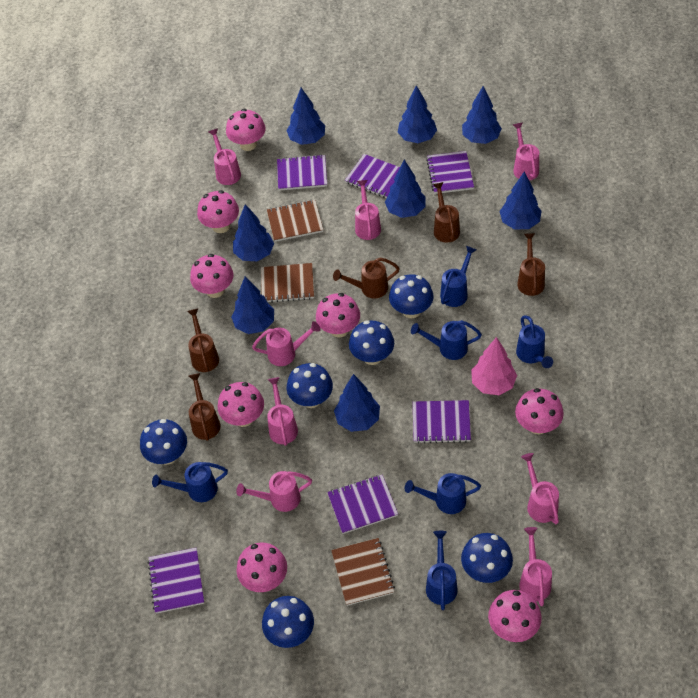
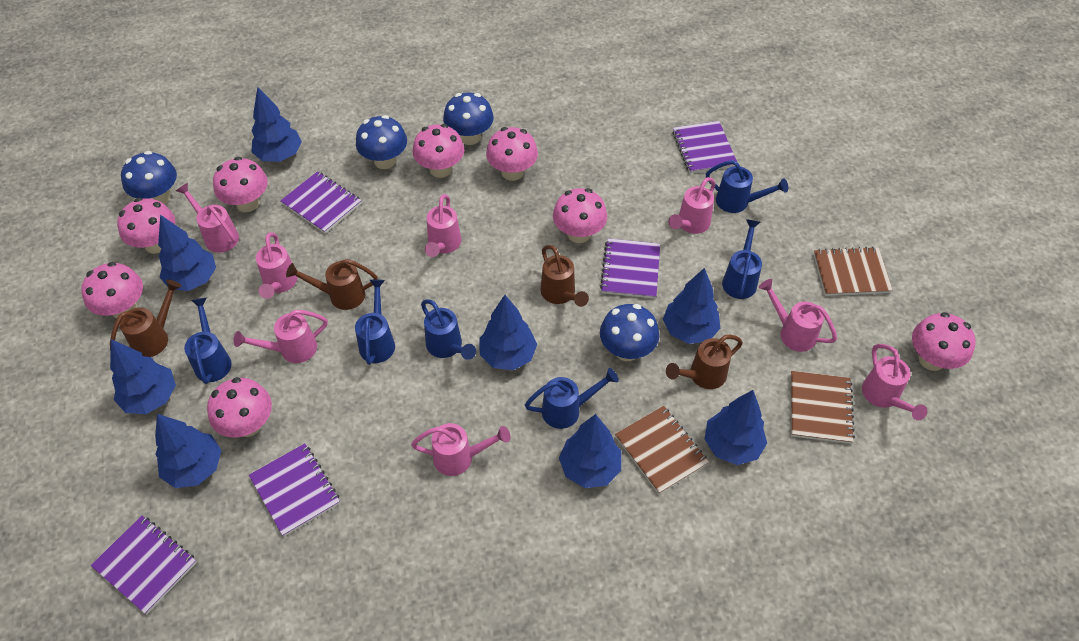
blue mushroom: 6 -> 4
brown watering can: 5 -> 4
pink tree: 1 -> 0
purple notebook: 6 -> 5

